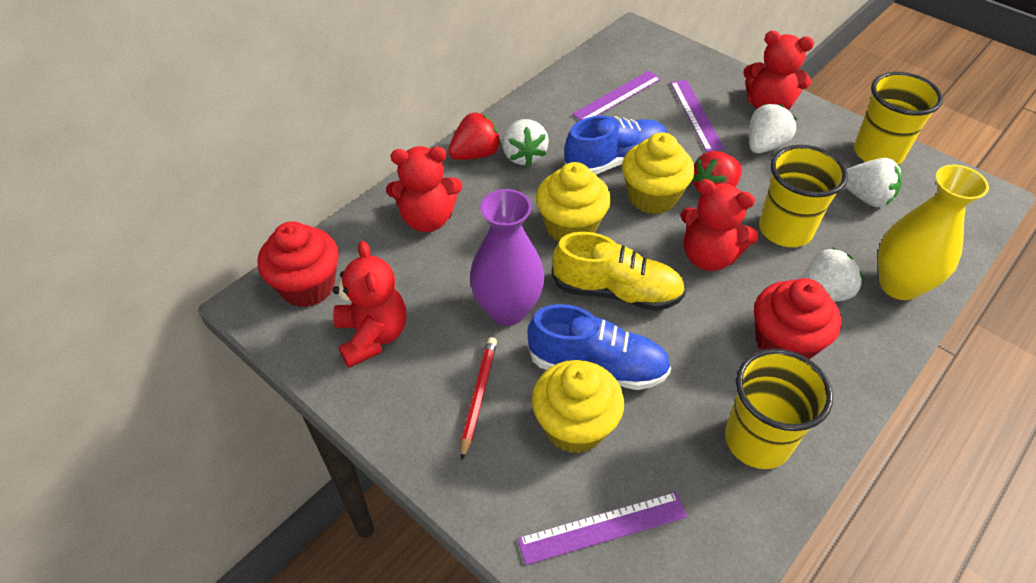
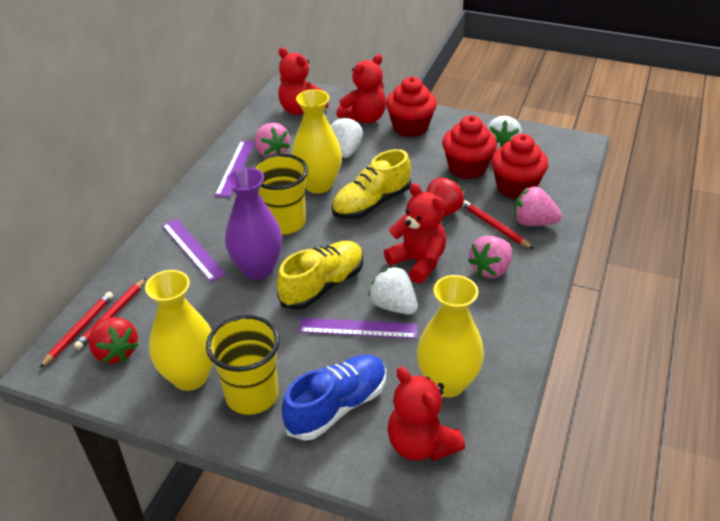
blue shoe: 2 -> 1
pink strawberry: 0 -> 3
red cupcake: 2 -> 3
red pencil: 1 -> 3
white strawberry: 4 -> 3
yellow cup: 3 -> 2
yellow cupcake: 3 -> 0
yellow shoe: 1 -> 2
yellow vase: 1 -> 3

